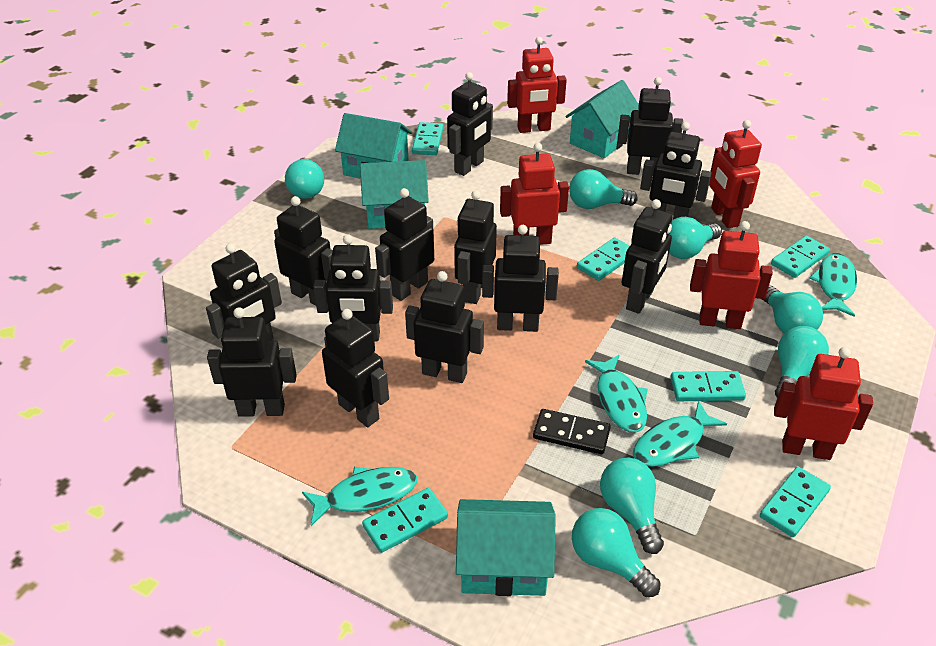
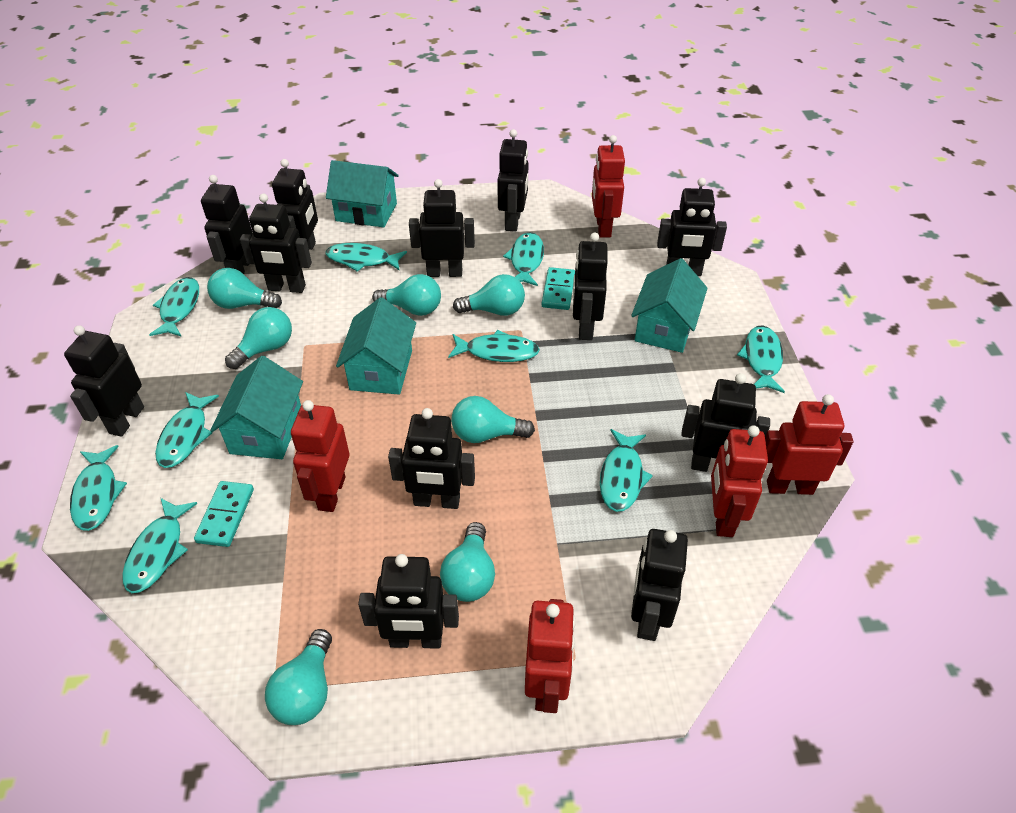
black domino: 1 -> 0
black robot: 13 -> 12
turquoise domino: 6 -> 2
turquoise fish: 4 -> 9

